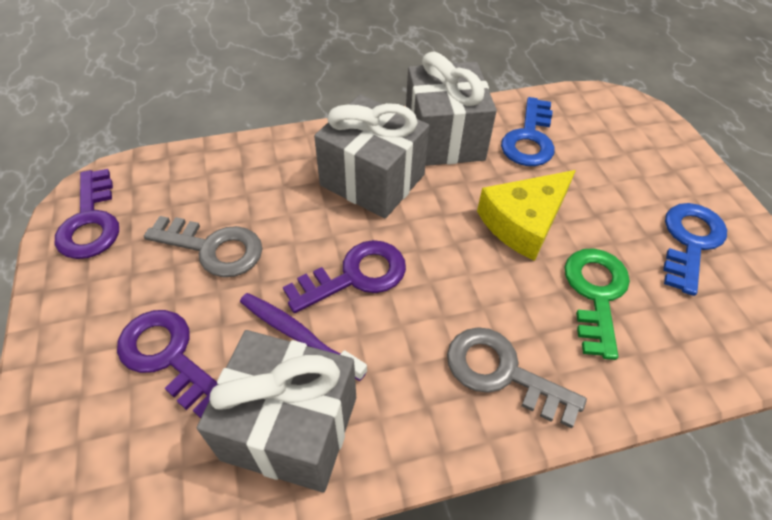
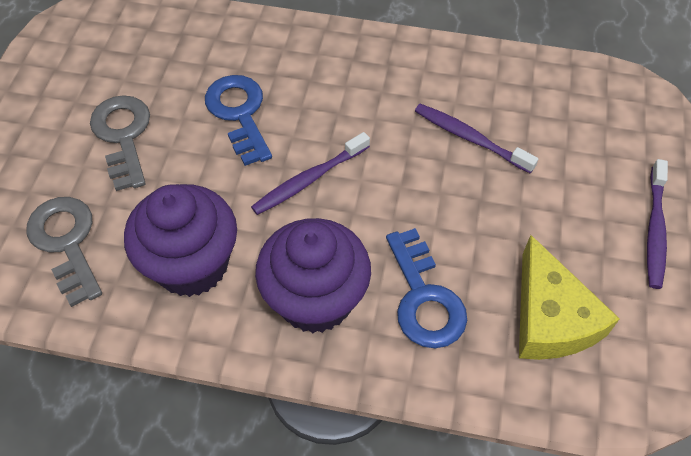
green key: 1 -> 0
grey gift: 3 -> 0
purple cupcake: 0 -> 2
purple key: 3 -> 0
purple toothbrush: 1 -> 3

